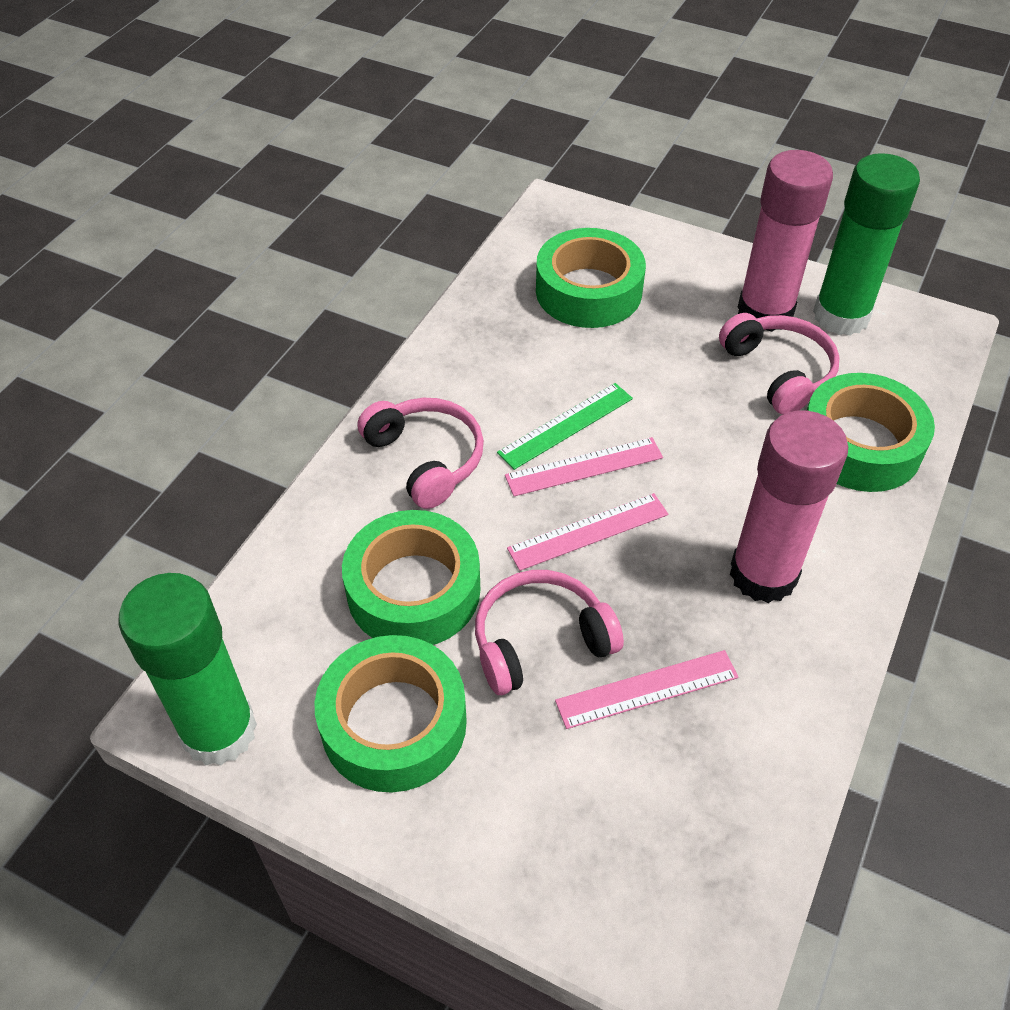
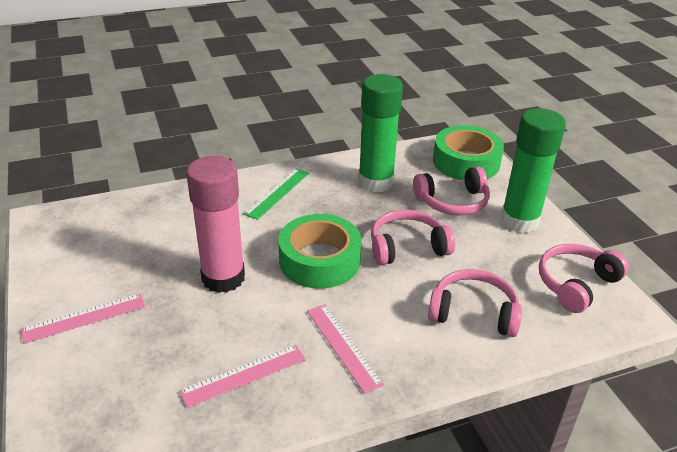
green tape: 4 -> 2
pink glue stick: 2 -> 1
pink headphones: 3 -> 4

